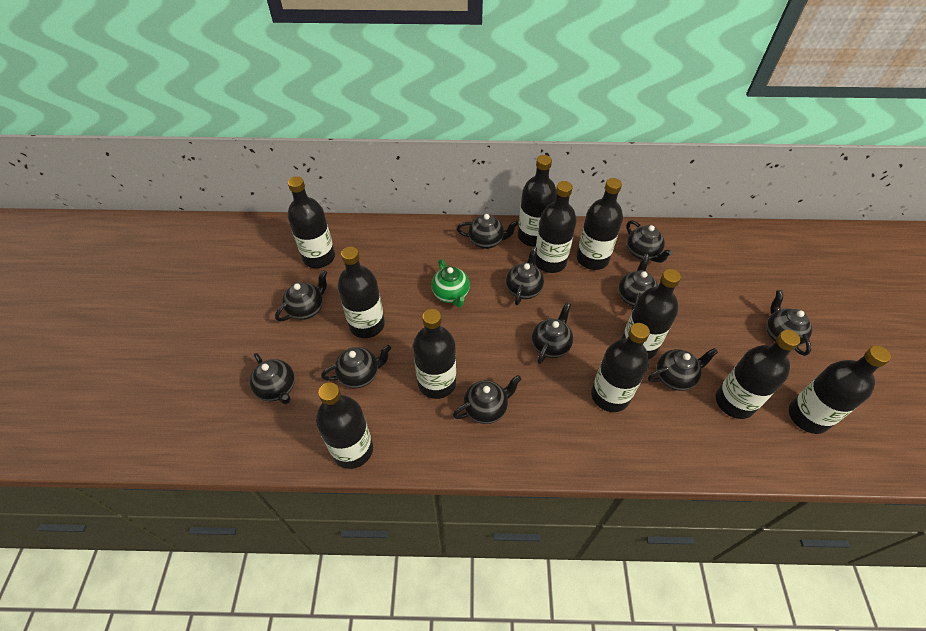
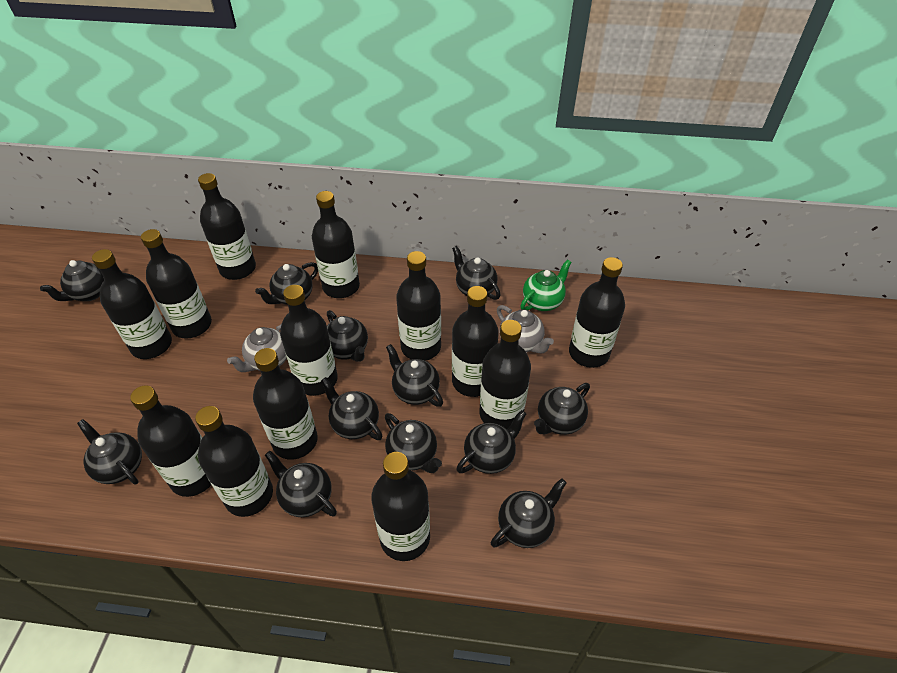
black bottle: 11 -> 13
black teapot: 11 -> 12
grey teapot: 0 -> 2

